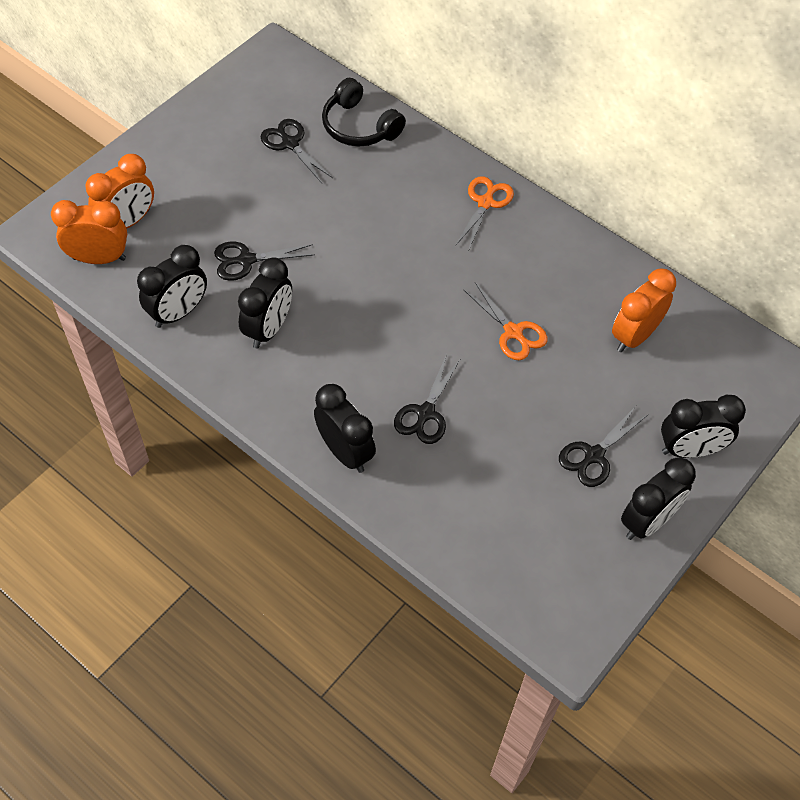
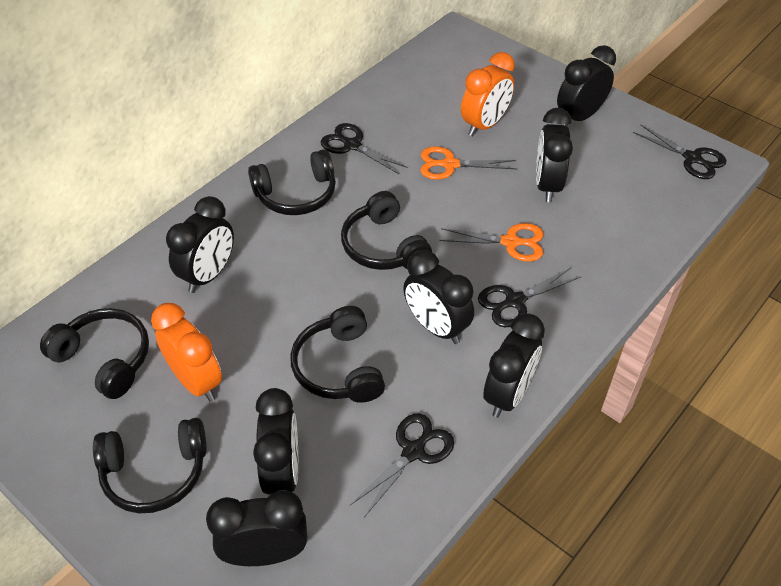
black clock: 5 -> 7
black headphones: 1 -> 5
orange clock: 3 -> 2

